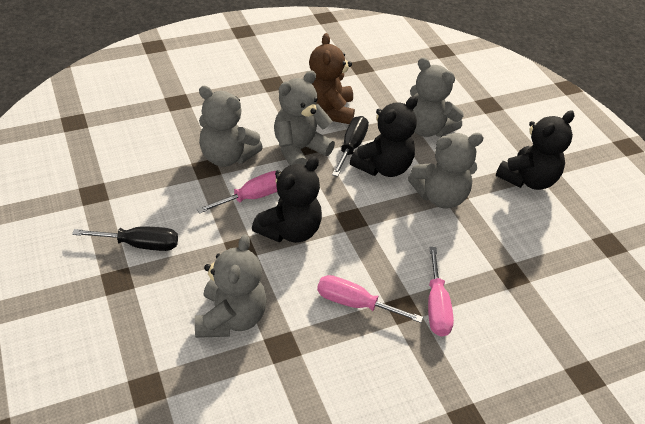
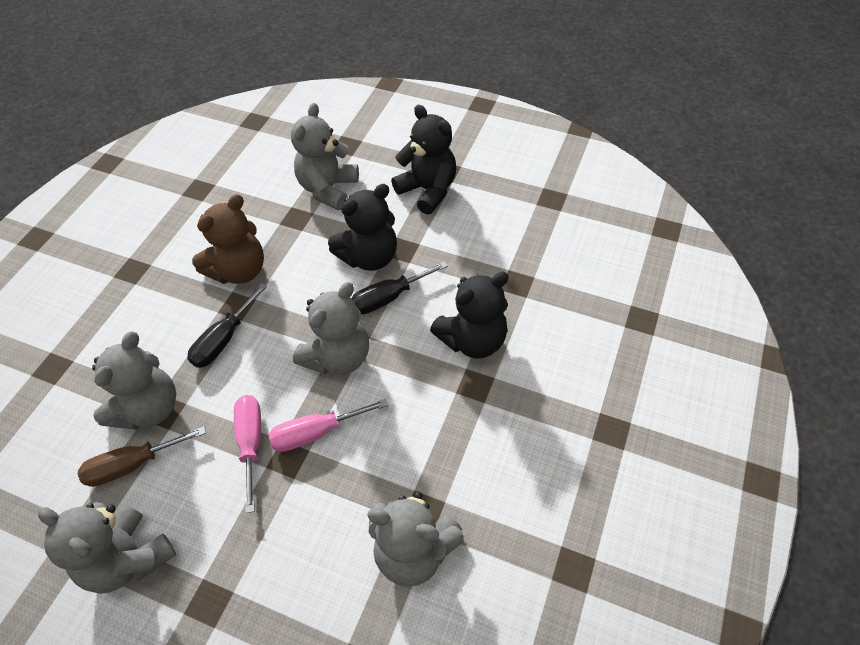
brown screwdriver: 0 -> 1
pink screwdriver: 3 -> 2

